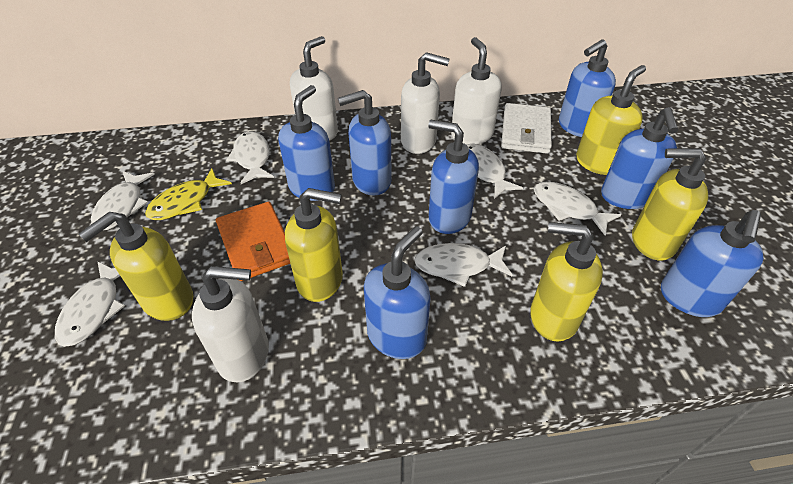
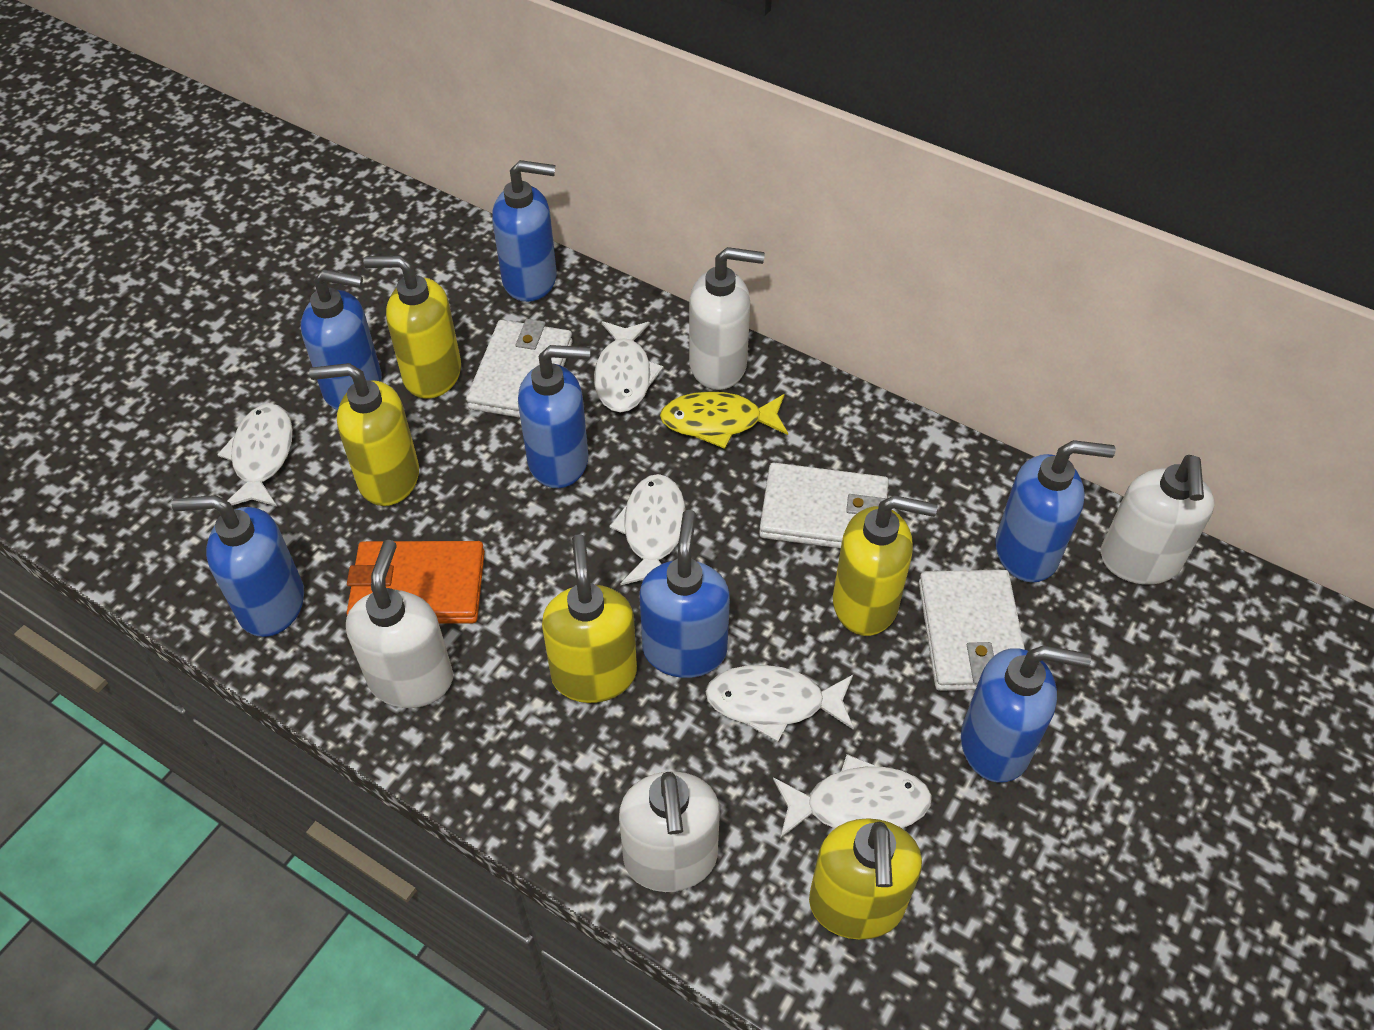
white fish: 6 -> 5
white wallet: 1 -> 3

